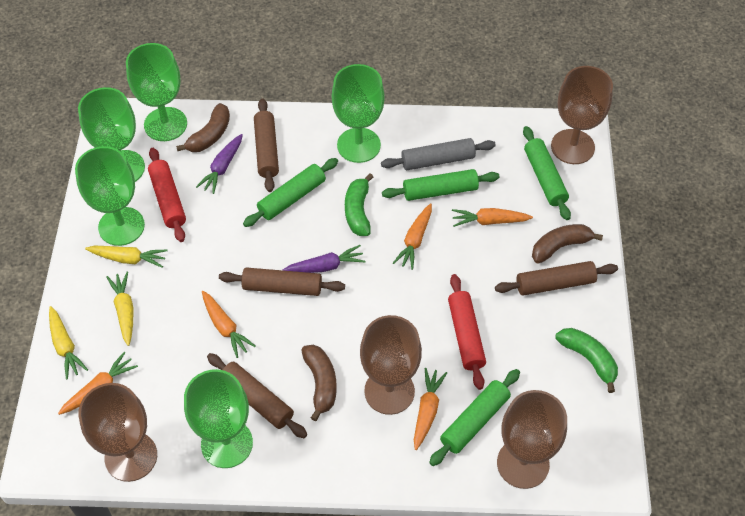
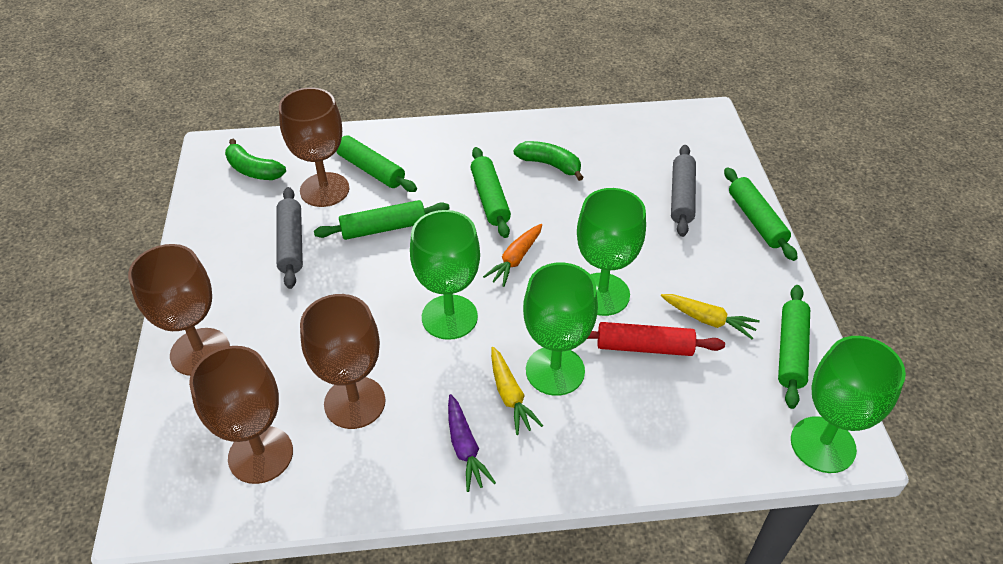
brown banana: 3 -> 0
brown rolling pin: 4 -> 0
green goblet: 5 -> 4
green rolling pin: 4 -> 5
grey rolling pin: 1 -> 2
orange carrot: 5 -> 1
purple carrot: 2 -> 1
red rolling pin: 2 -> 1
yellow carrot: 3 -> 2

